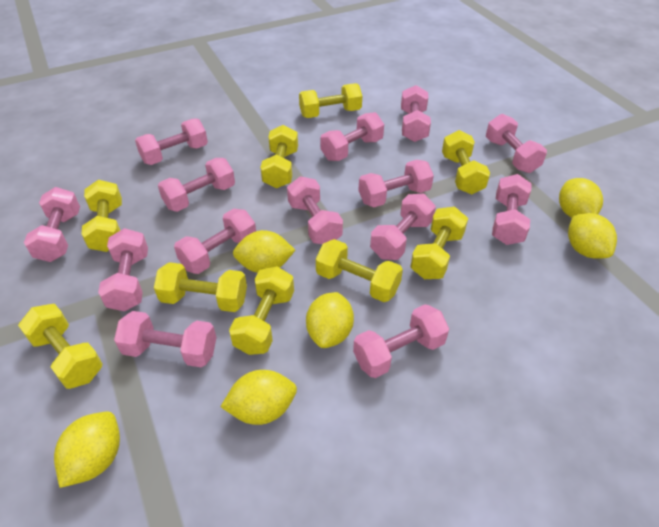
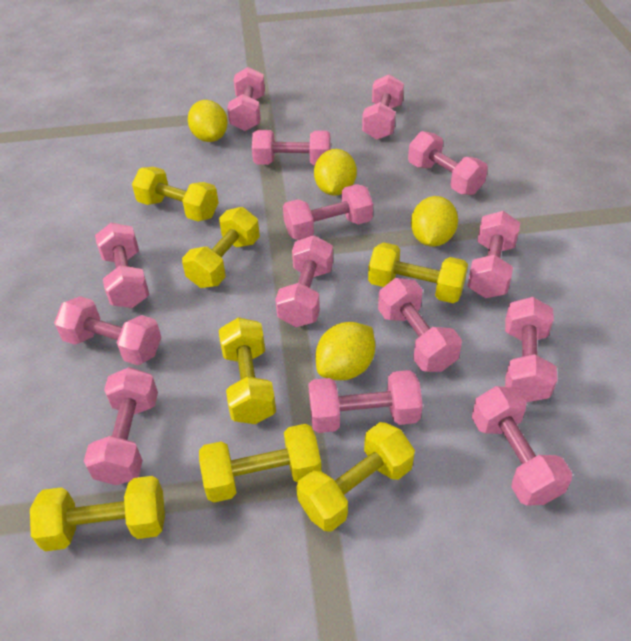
yellow dumbbell: 9 -> 7
yellow lemon: 6 -> 4

